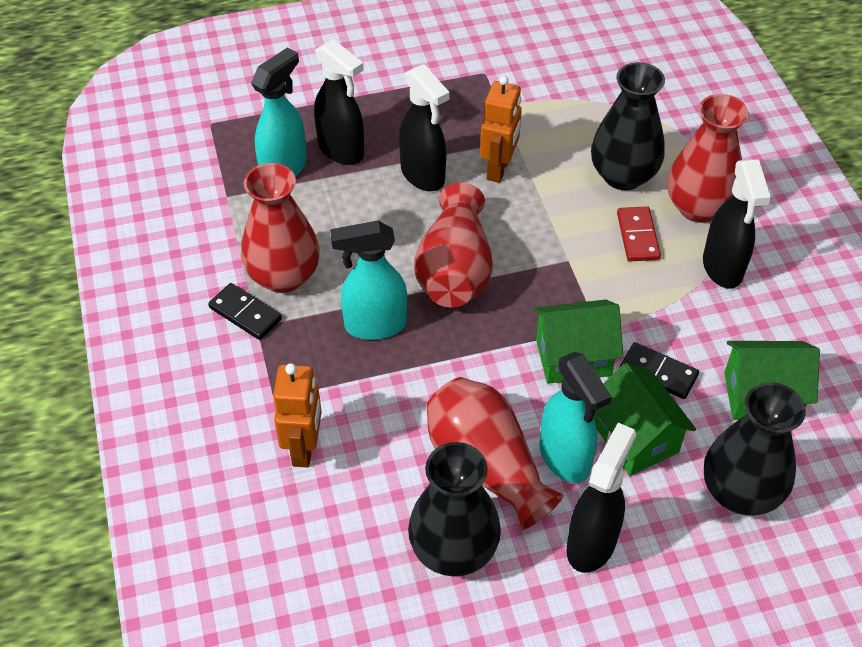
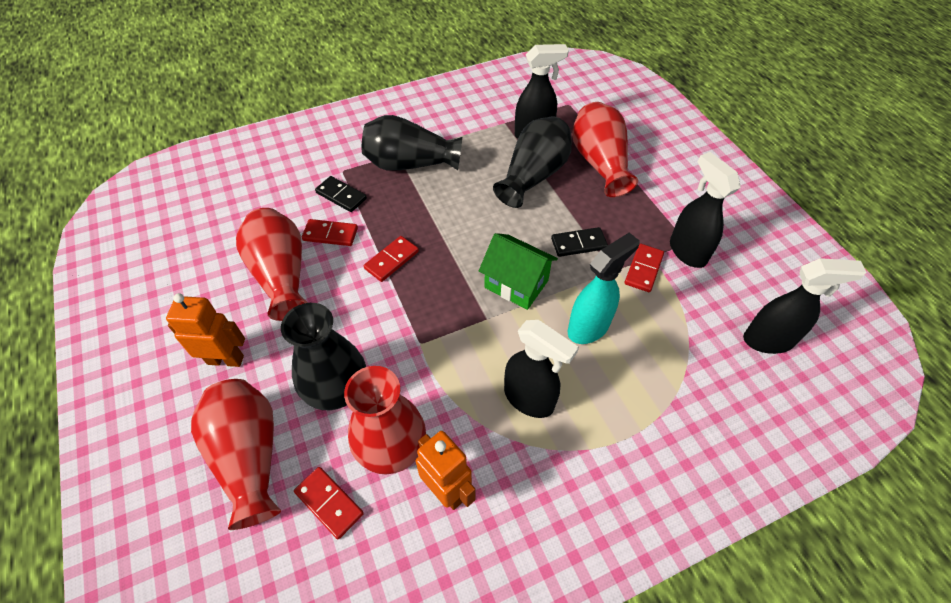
green house: 3 -> 1
red domino: 1 -> 4
turquoise spray bottle: 3 -> 1

